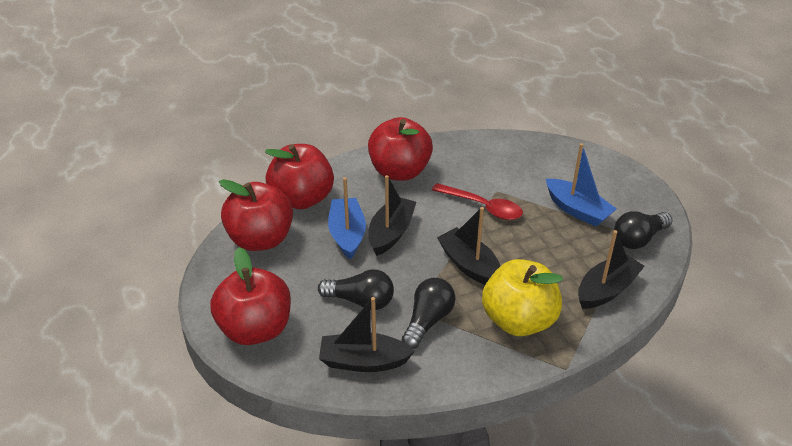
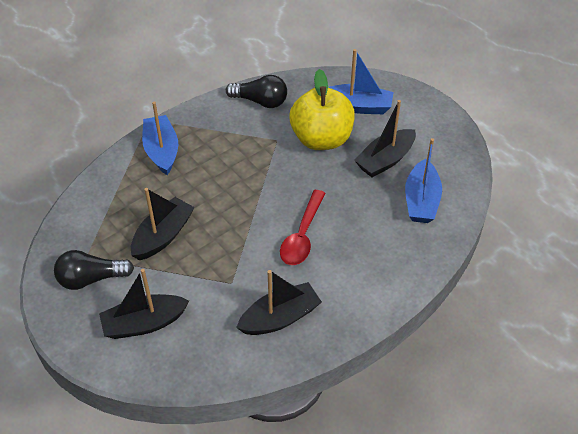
black light bulb: 3 -> 2
blue boat: 2 -> 3
red apple: 4 -> 0

